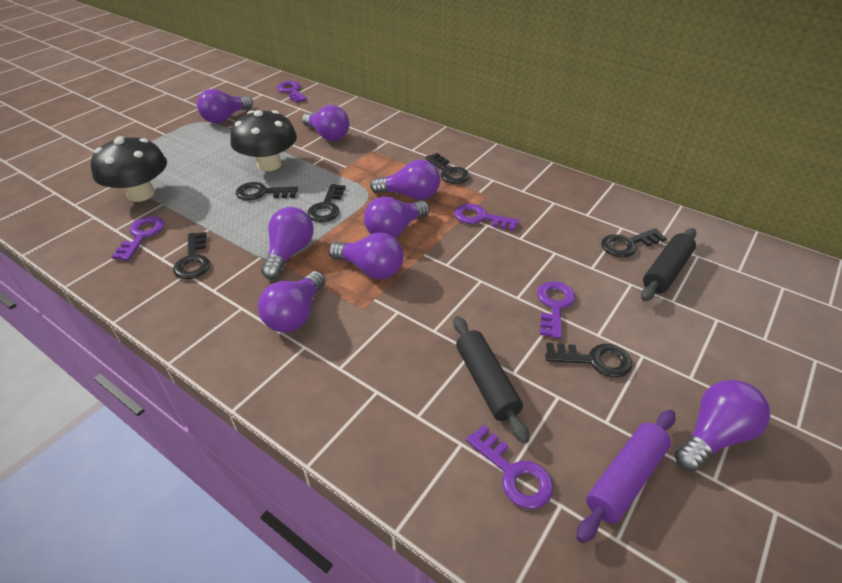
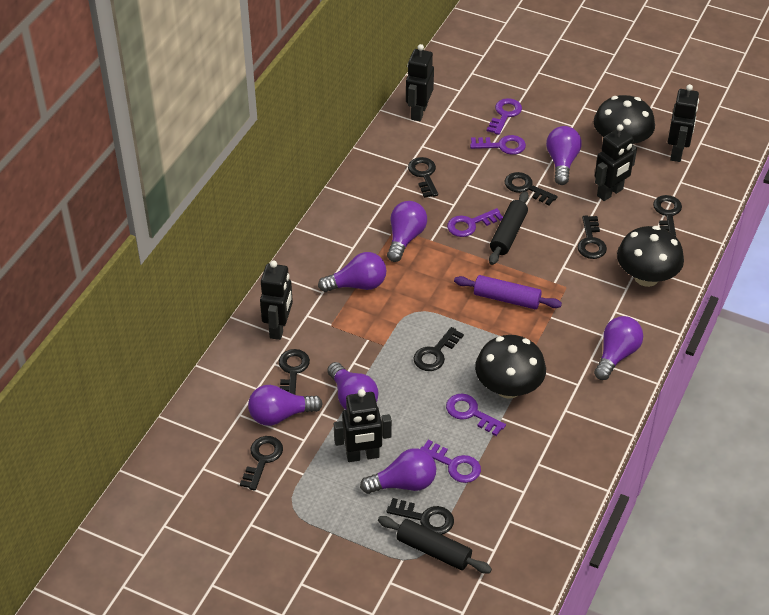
black key: 6 -> 8
black mushroom: 2 -> 3
black robot: 0 -> 5
purple light bulb: 8 -> 7

